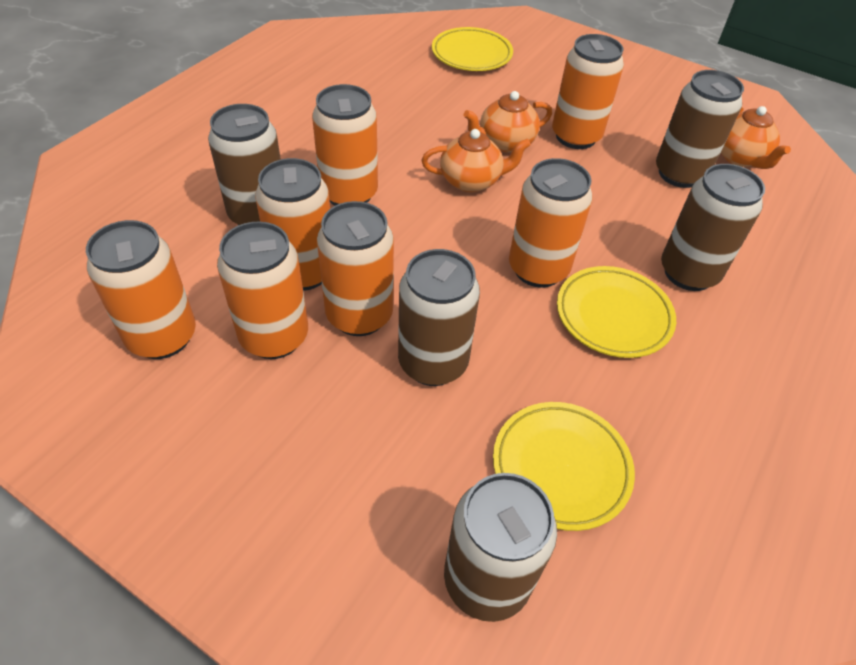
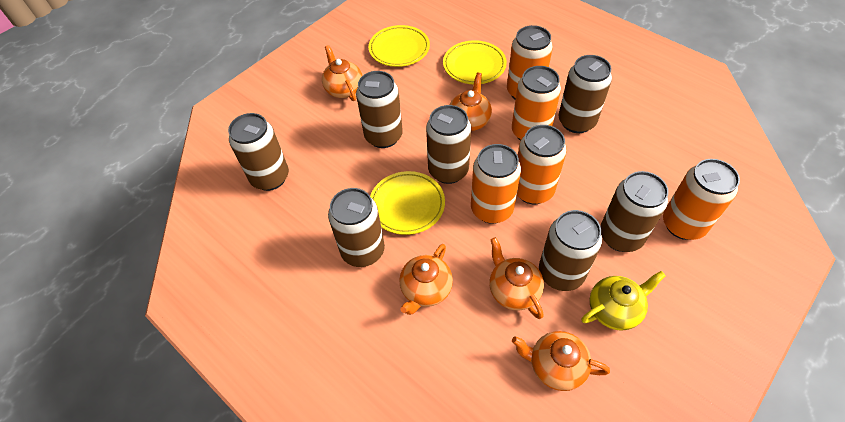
brown can: 5 -> 7
orange can: 7 -> 5
orange teapot: 3 -> 5
yellow teapot: 0 -> 1

